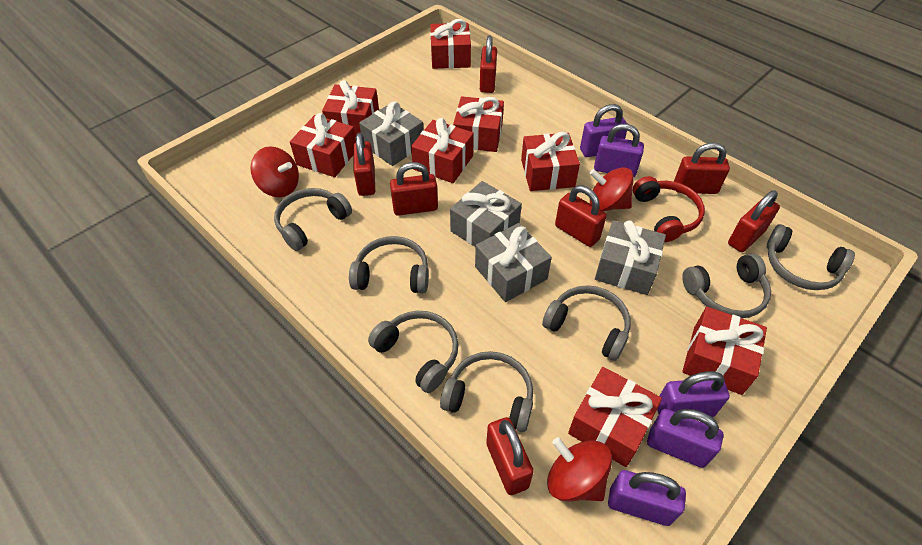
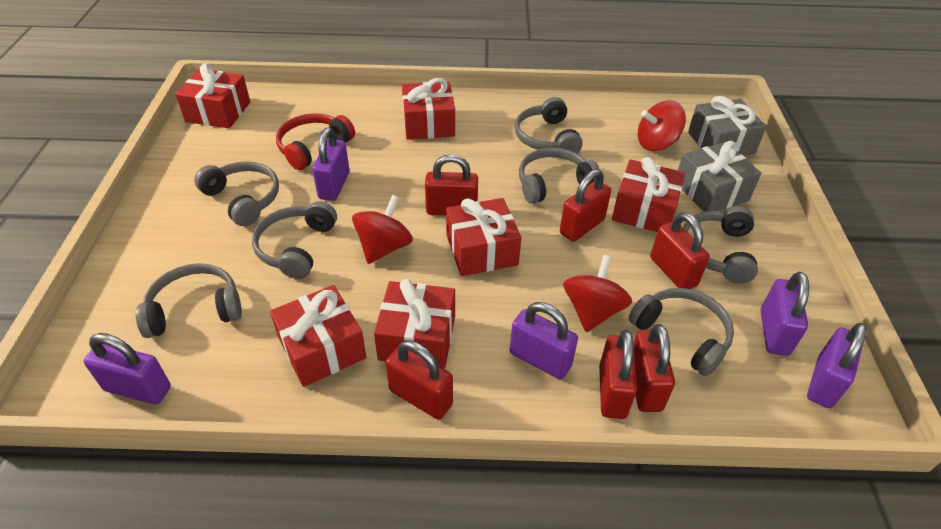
grey gift: 4 -> 2
red gift: 8 -> 6
red padlock: 7 -> 6

